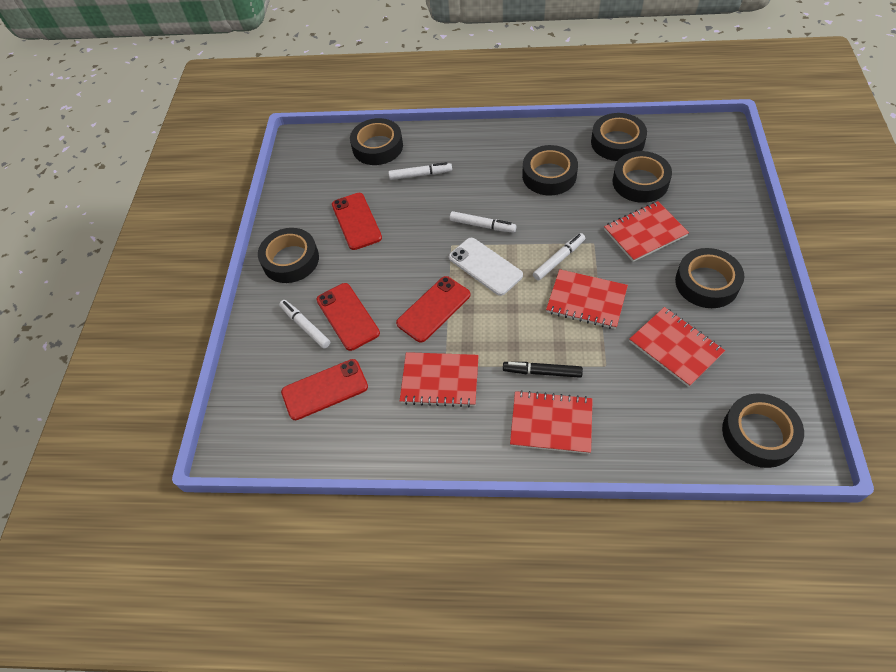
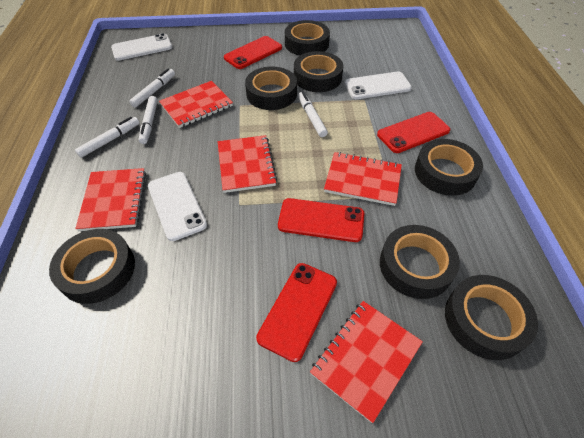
black marker: 1 -> 0
white phone: 1 -> 3

